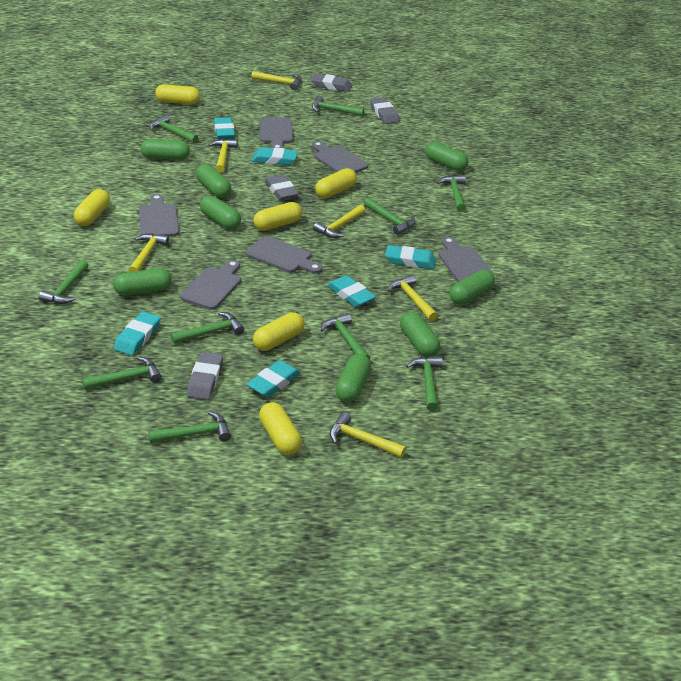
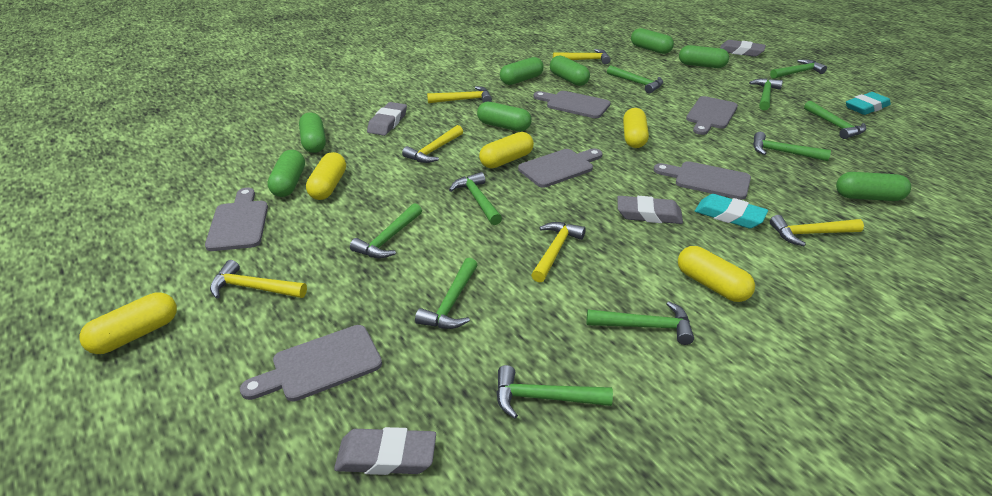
turquoise eraser: 6 -> 2
yellow capsule: 6 -> 5

